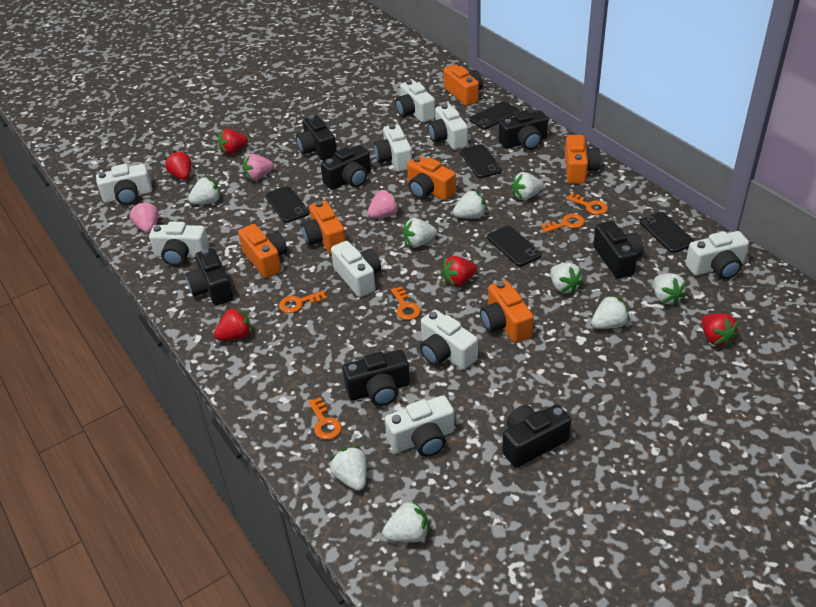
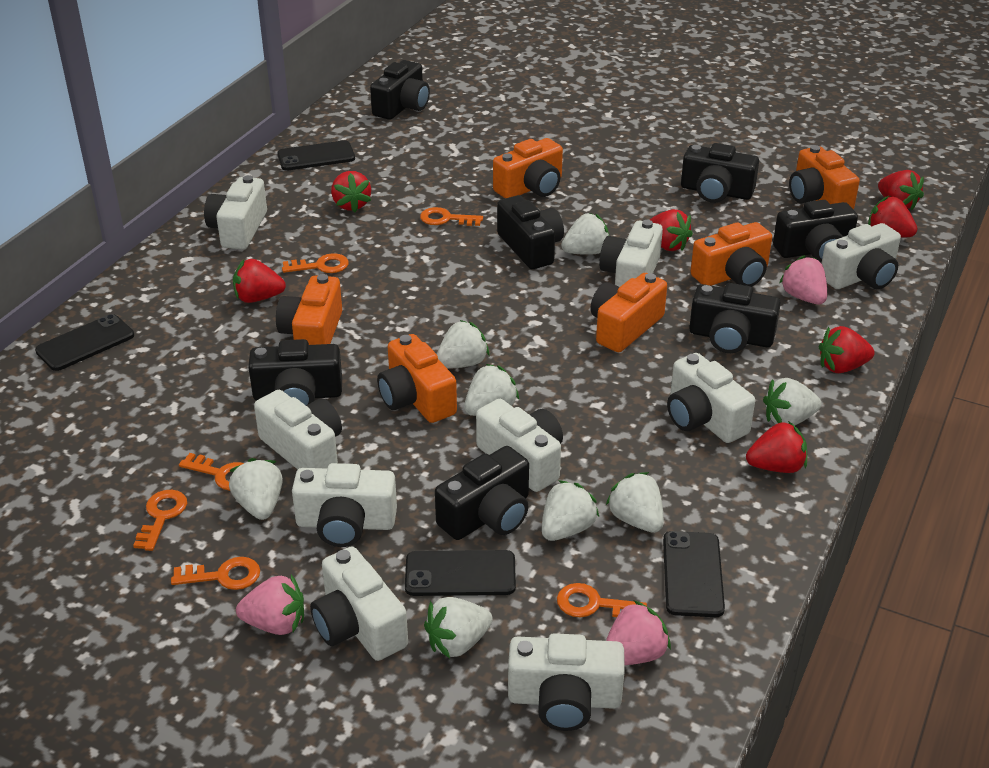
black phone: 5 -> 4
orange key: 5 -> 6
red strawberry: 5 -> 7
white strawberry: 9 -> 8

